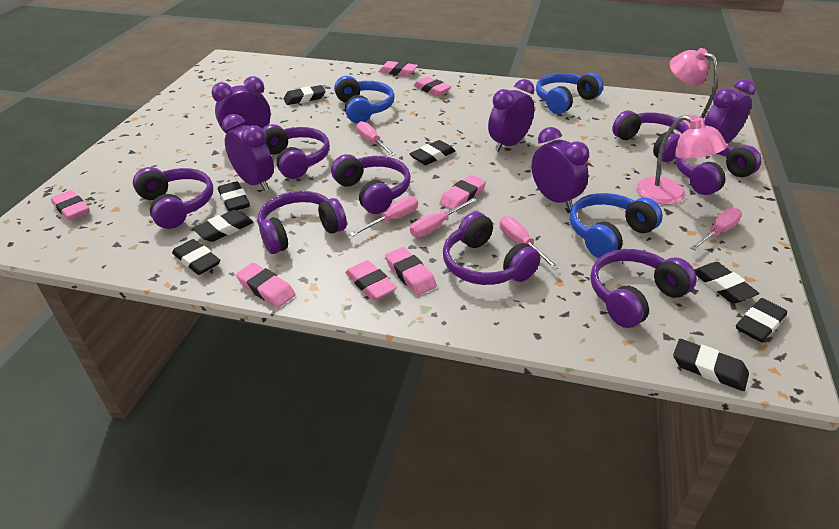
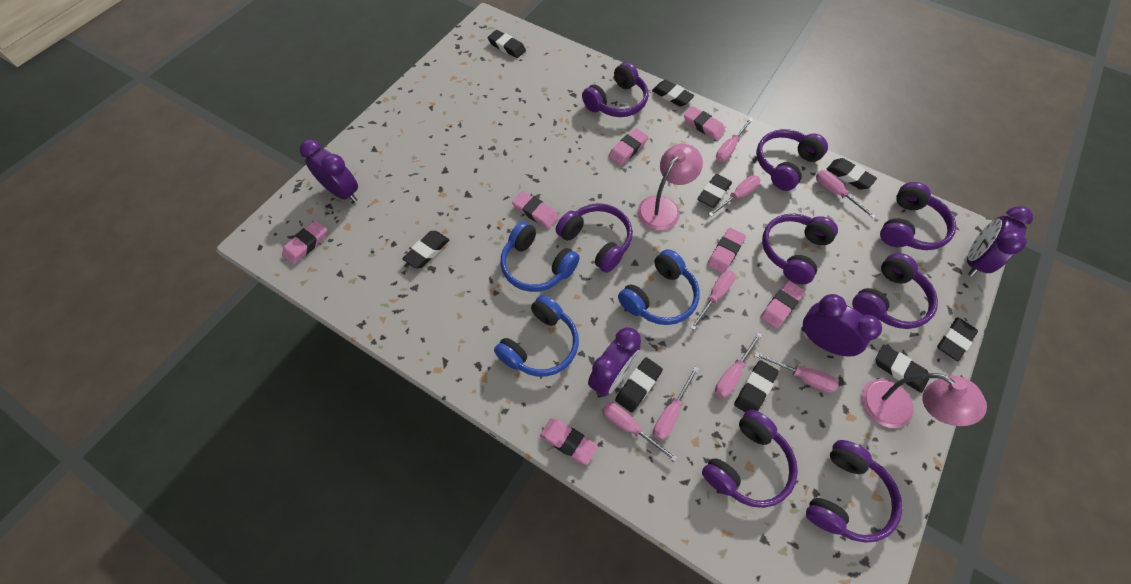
black eraser: 8 -> 9
pink screwdriver: 5 -> 8
purple clock: 5 -> 4

